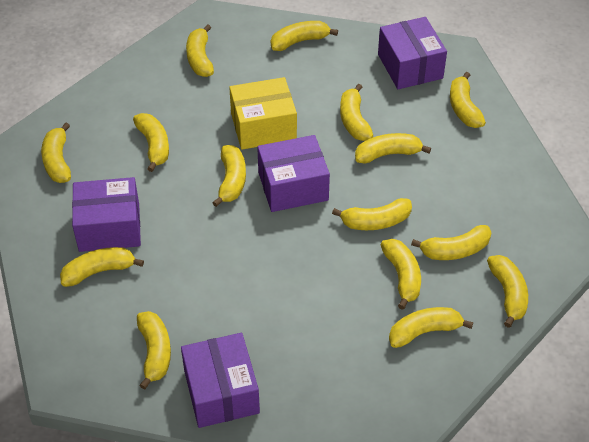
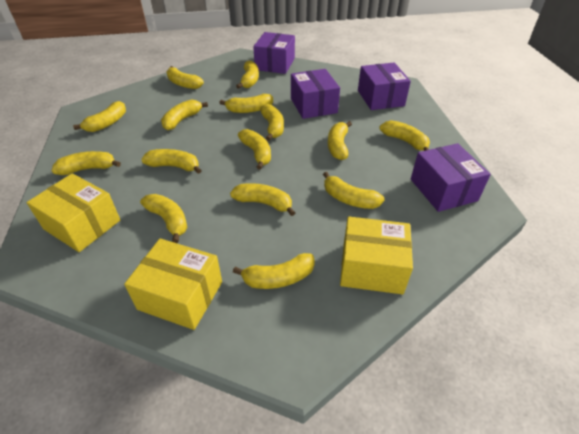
yellow box: 1 -> 3

